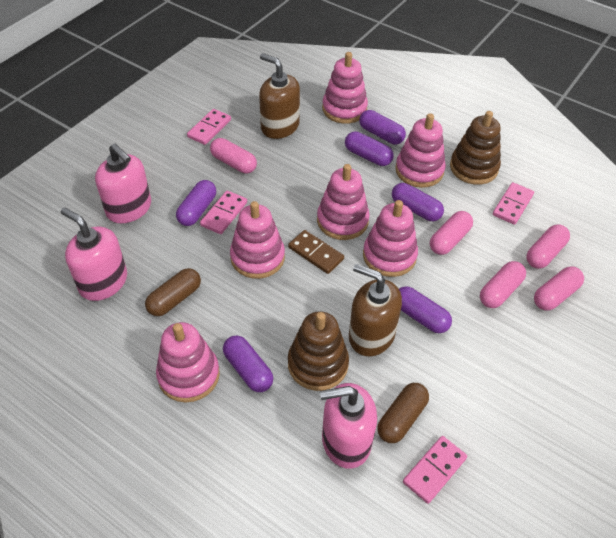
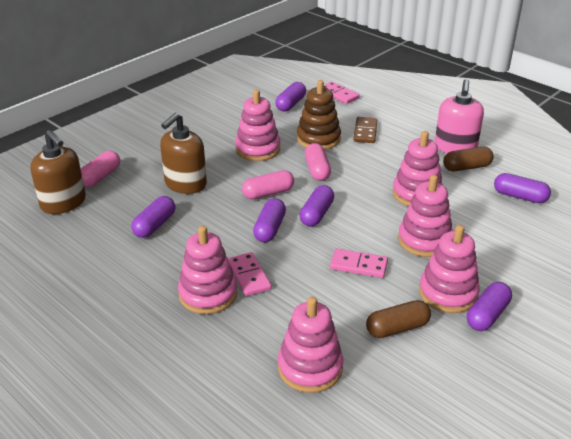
brown stacking toy: 2 -> 1
pink capsule: 5 -> 3
pink domino: 4 -> 3
pink soap dispenser: 3 -> 1

